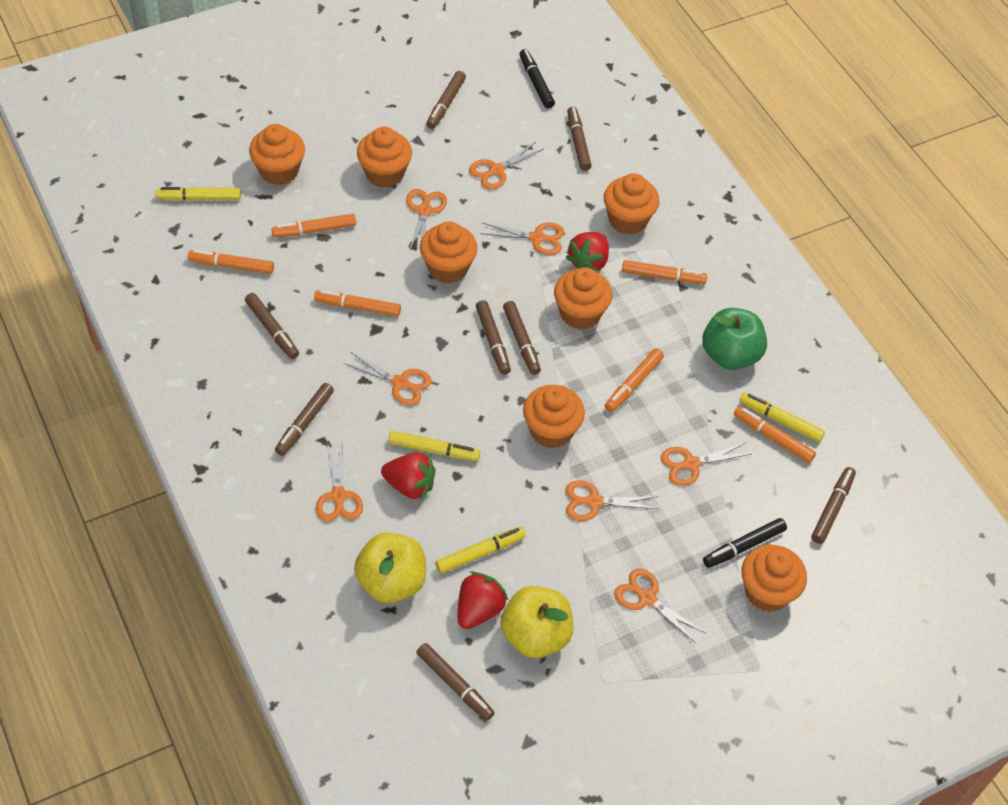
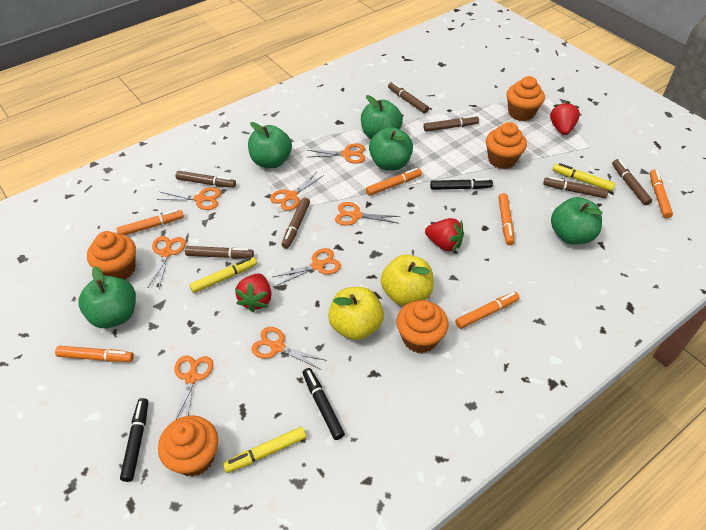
black marker: 2 -> 3
brown marker: 8 -> 7
green apple: 1 -> 5
orange cupcake: 7 -> 5
yellow marker: 4 -> 3

